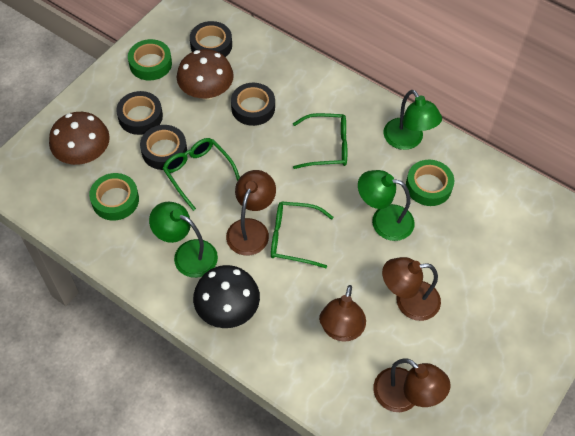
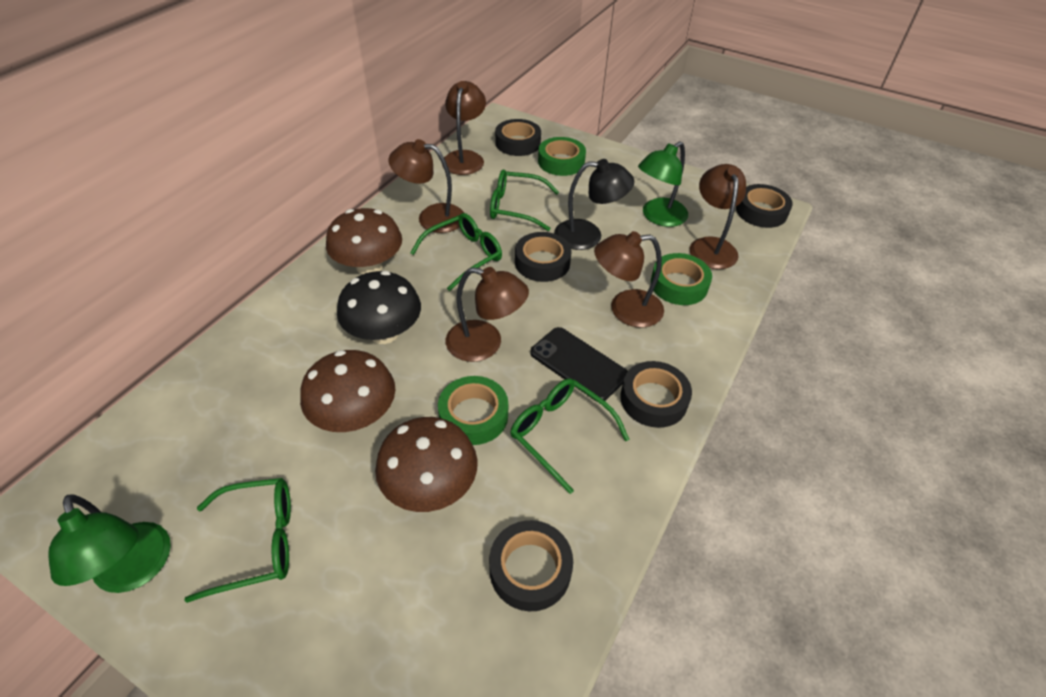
black lamp: 0 -> 1
black phone: 0 -> 1
black tape: 4 -> 5
brown lamp: 4 -> 5
brown mushroom: 2 -> 3
green glasses: 3 -> 4
green lamp: 3 -> 2

